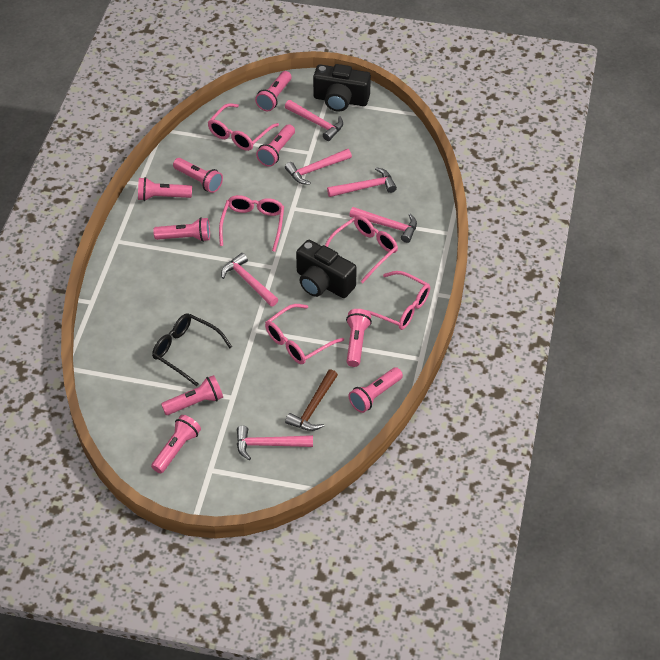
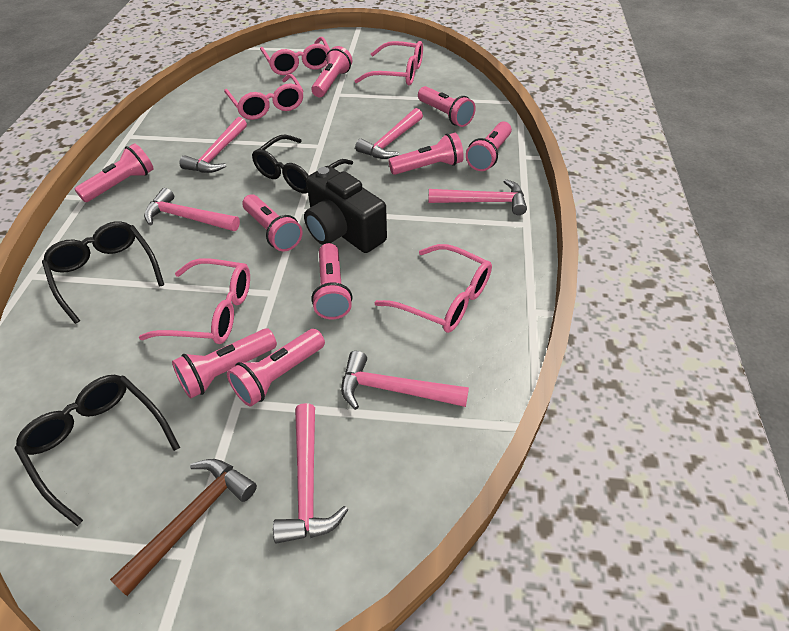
black camera: 2 -> 1
black glasses: 1 -> 3

